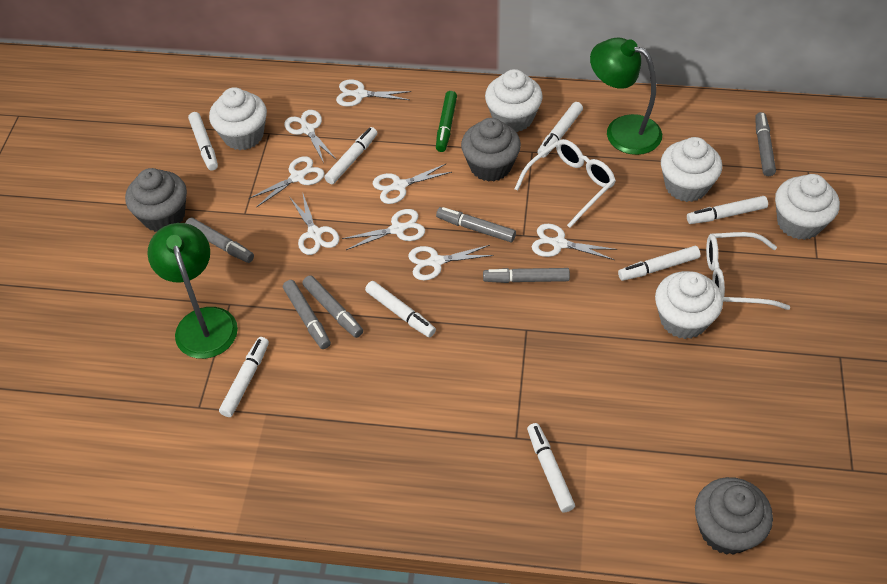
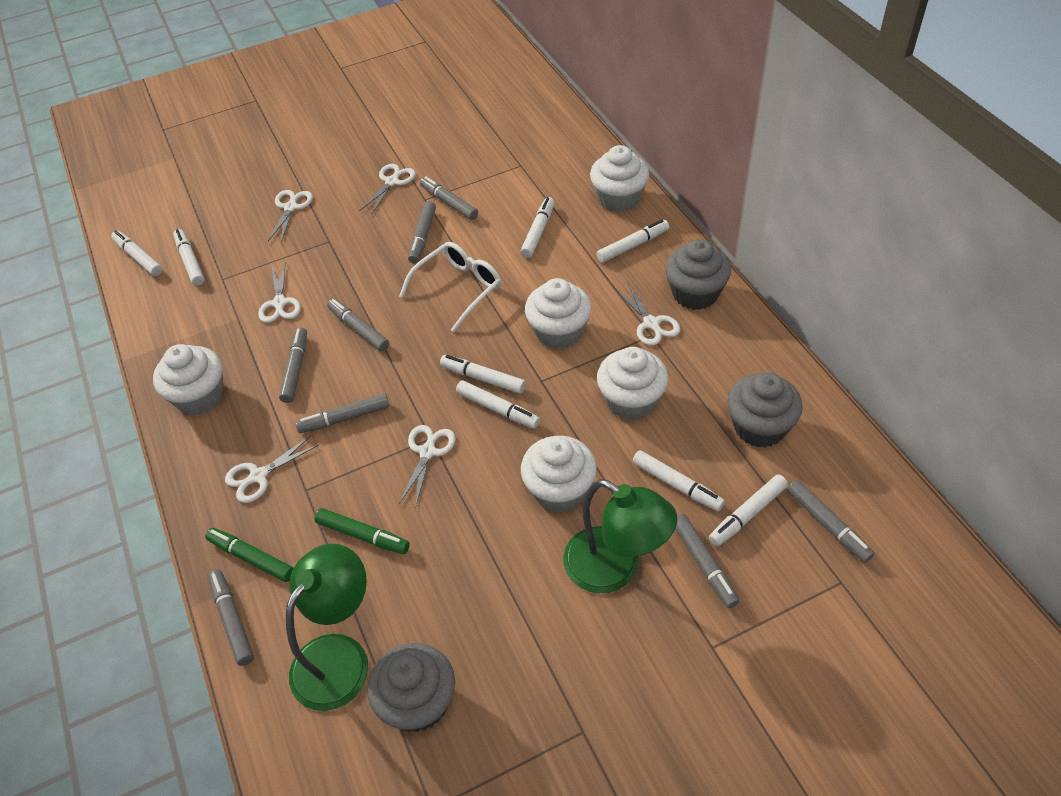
green marker: 1 -> 2
grey marker: 6 -> 8
white glasses: 2 -> 1
white scissors: 8 -> 6

